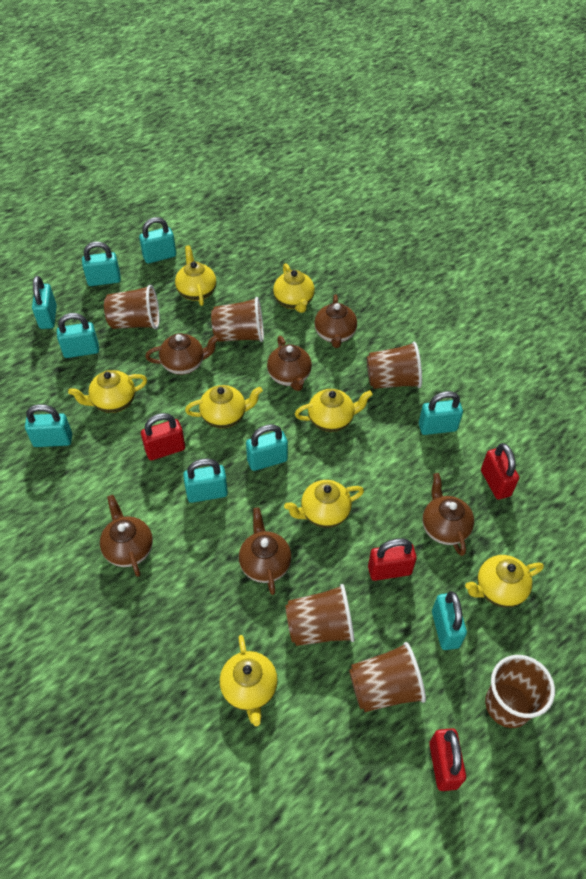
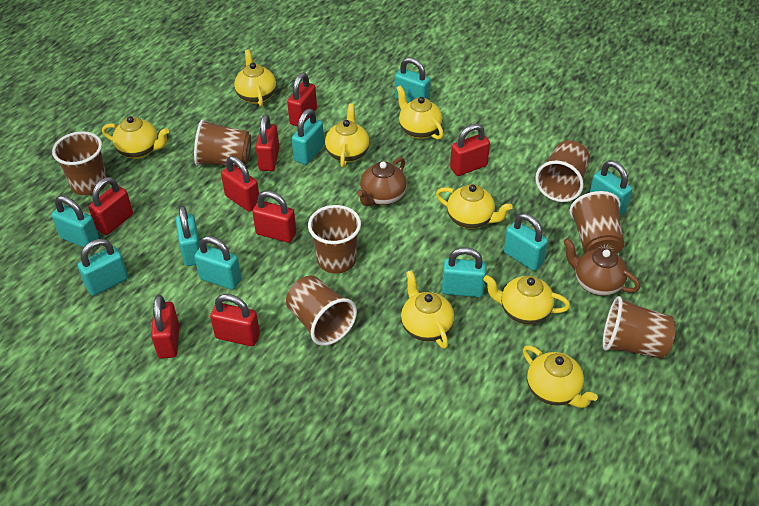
brown cup: 6 -> 7
brown teapot: 6 -> 2
red padlock: 4 -> 8

